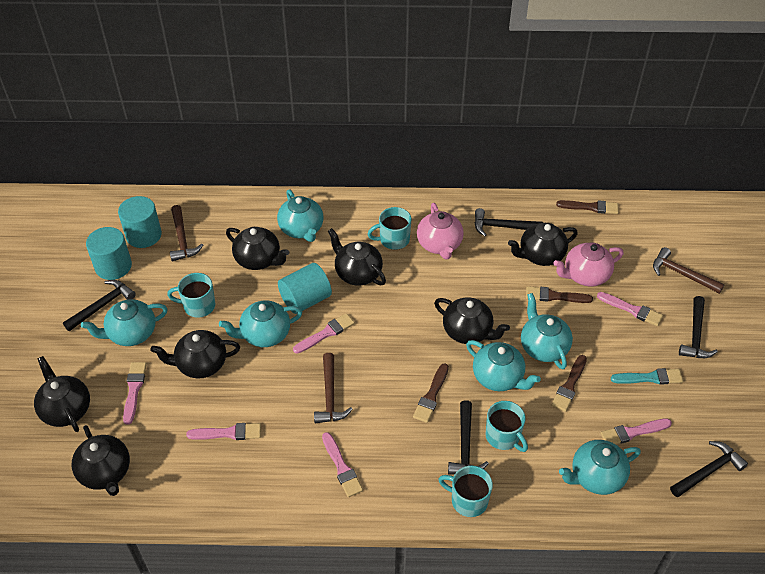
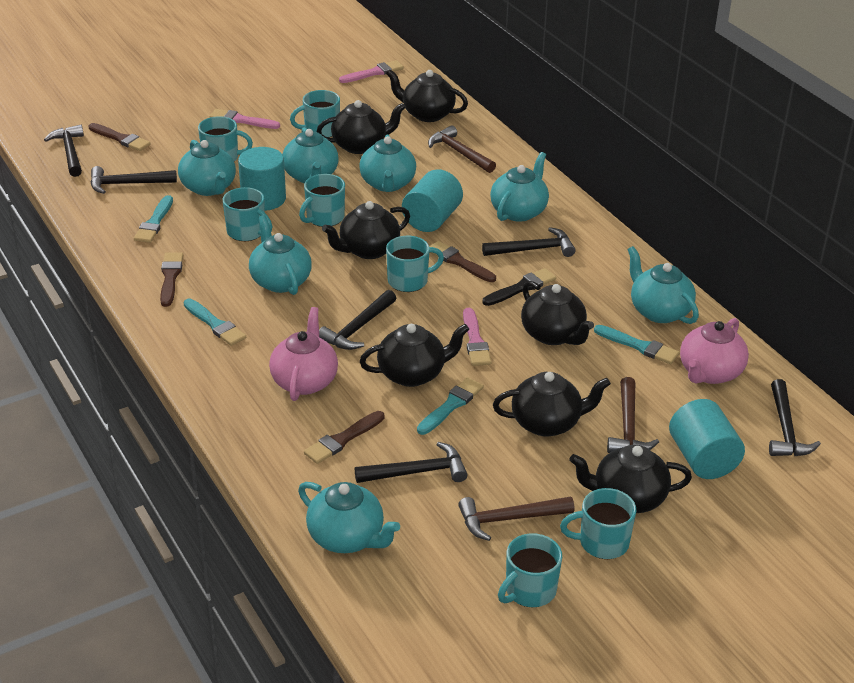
black brush: 0 -> 1
black hammer: 5 -> 6
pink brush: 6 -> 3
turquoise brush: 1 -> 4
turquoise mug: 4 -> 7
turquoise teapot: 6 -> 7

